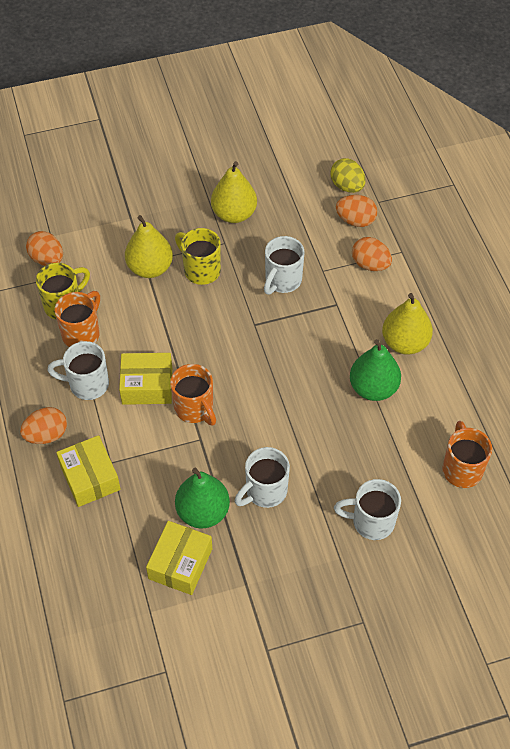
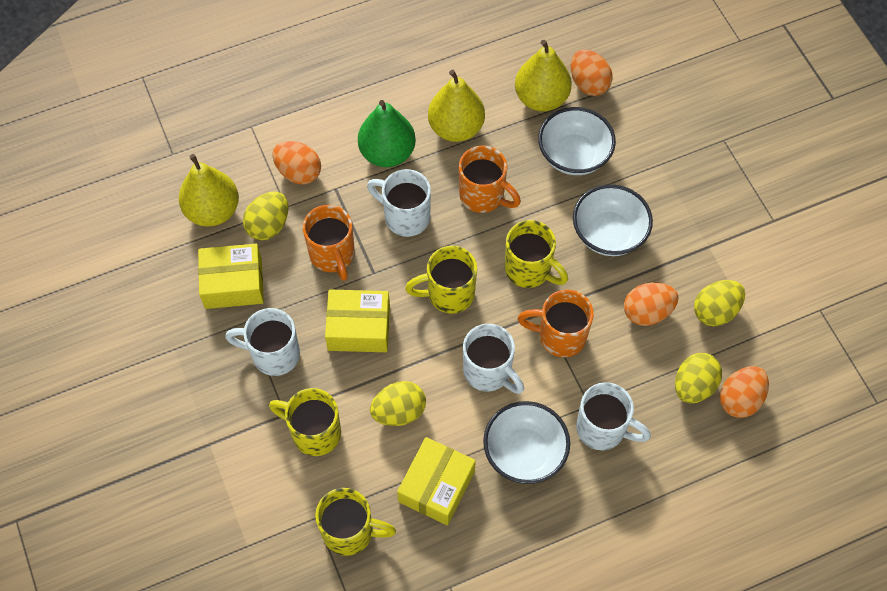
green pear: 2 -> 1
white bowl: 0 -> 3
yellow egg: 1 -> 4
yellow mug: 2 -> 4

